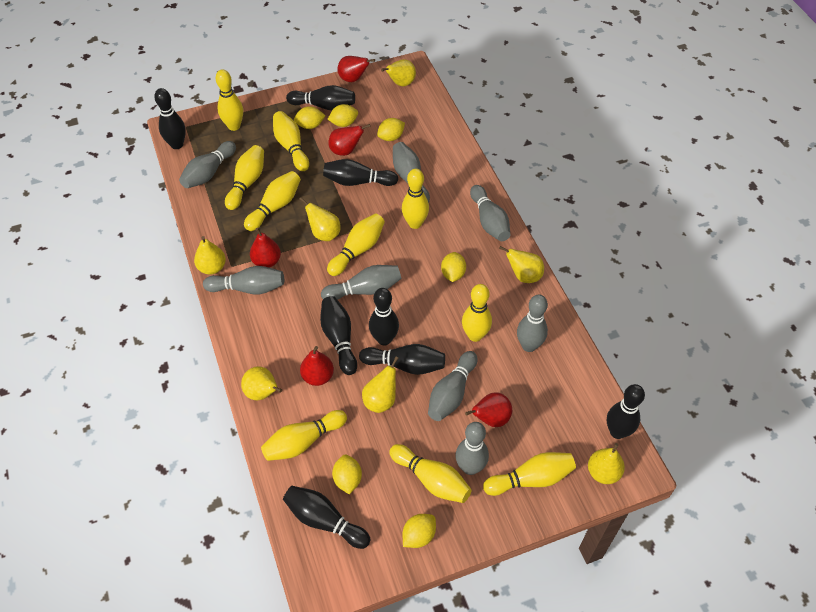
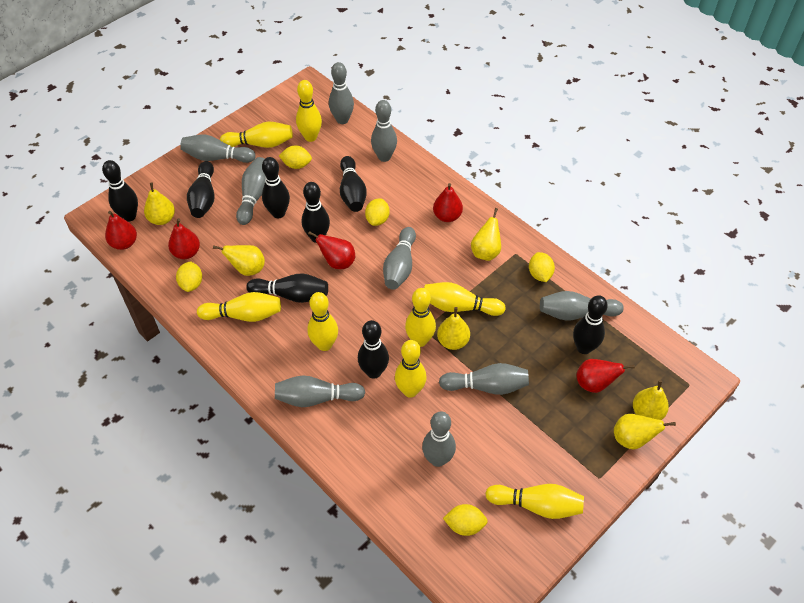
grey bowling pin: 8 -> 9
yellow bowling pin: 10 -> 8
yellow lemon: 6 -> 5
yellow pear: 7 -> 6

